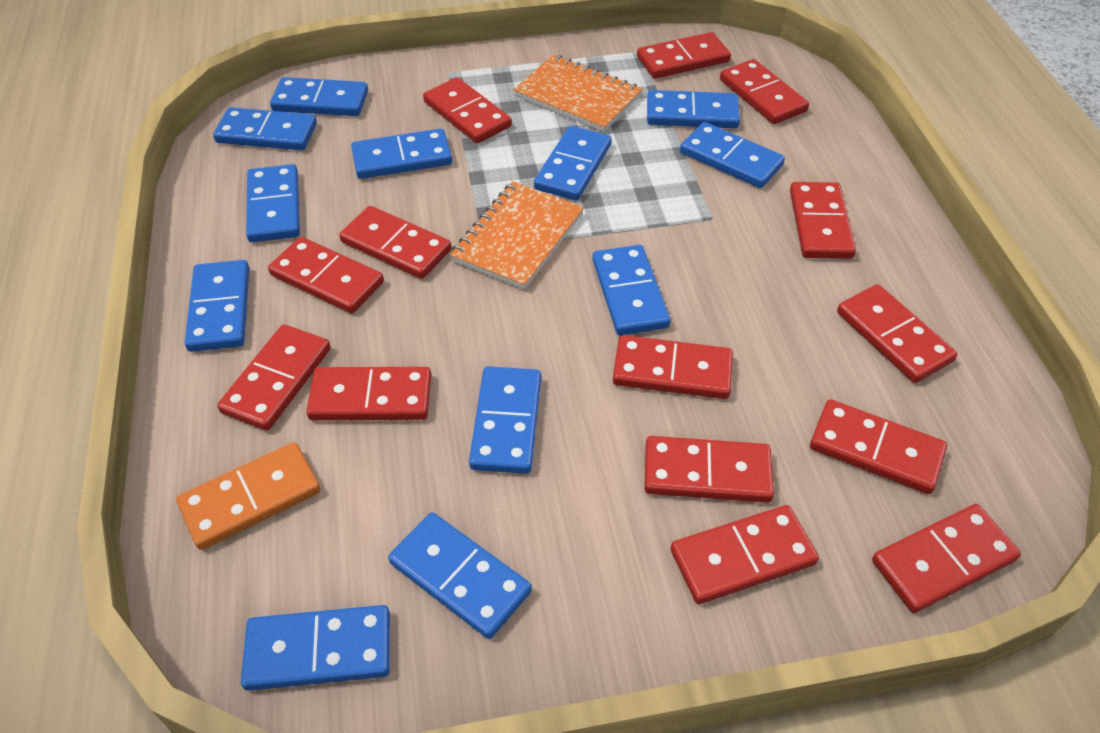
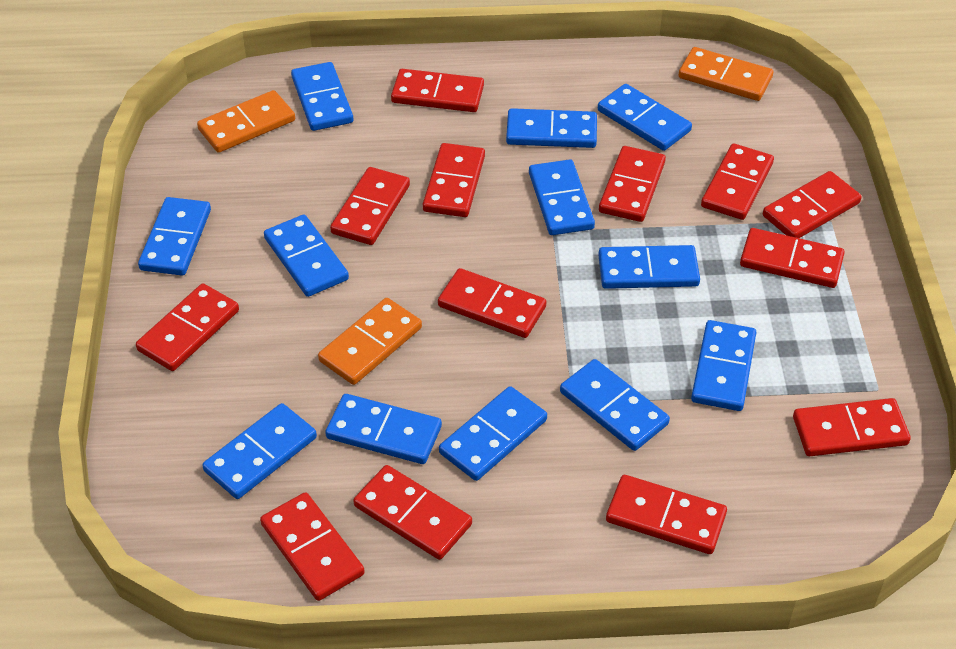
orange domino: 1 -> 3
orange notebook: 2 -> 0
red domino: 14 -> 13

